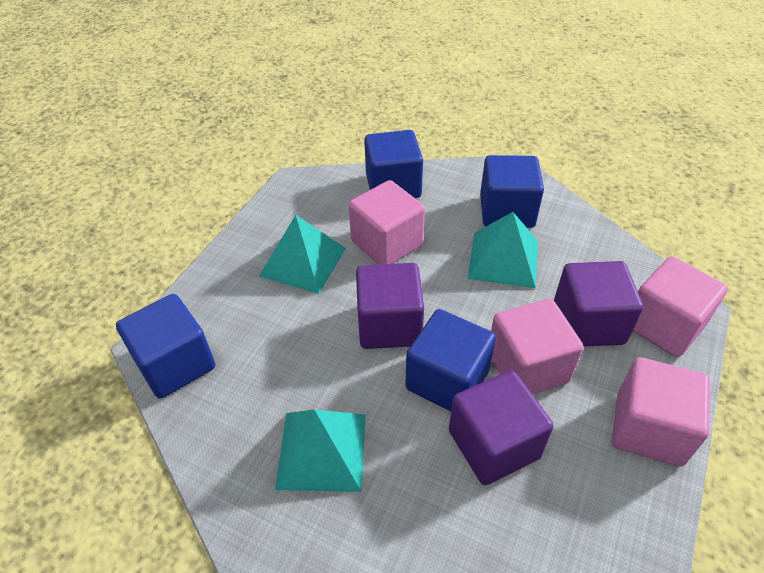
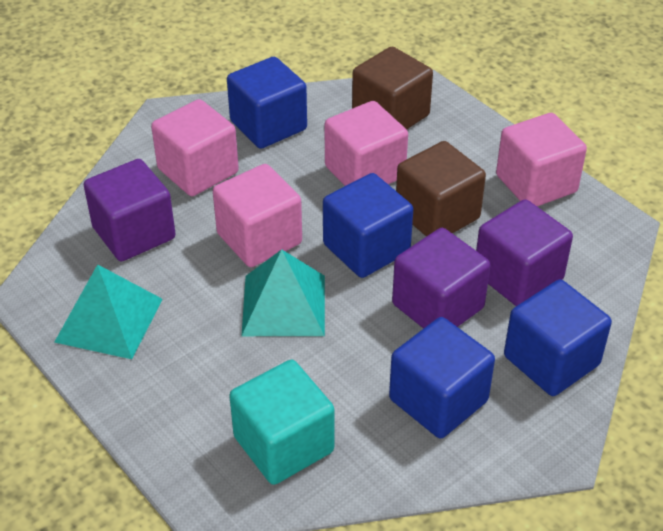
brown cube: 0 -> 2
turquoise cube: 0 -> 1
turquoise pyramid: 3 -> 2

